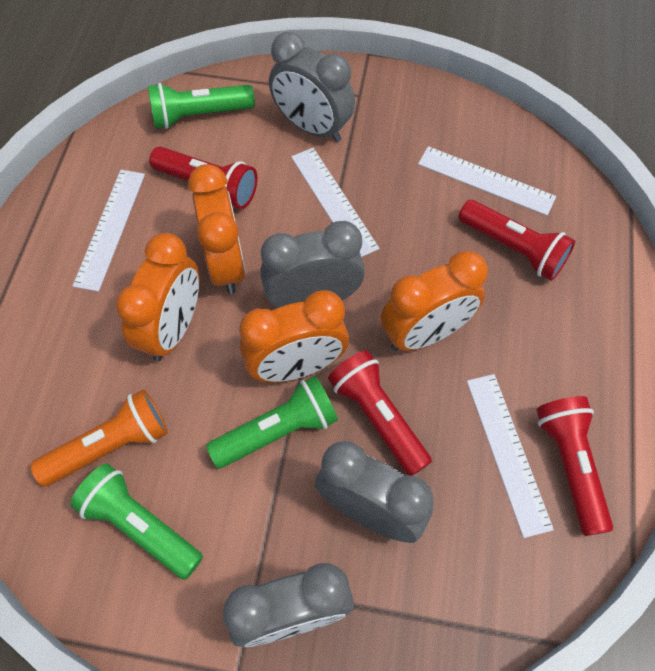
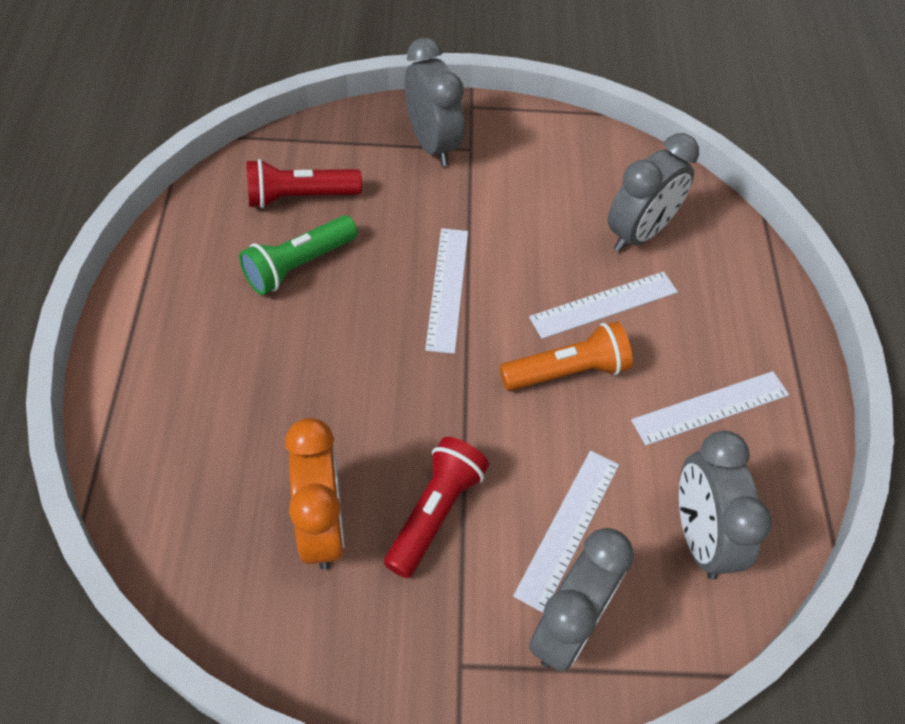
green flashlight: 3 -> 1
orange clock: 4 -> 1
red flashlight: 4 -> 2

